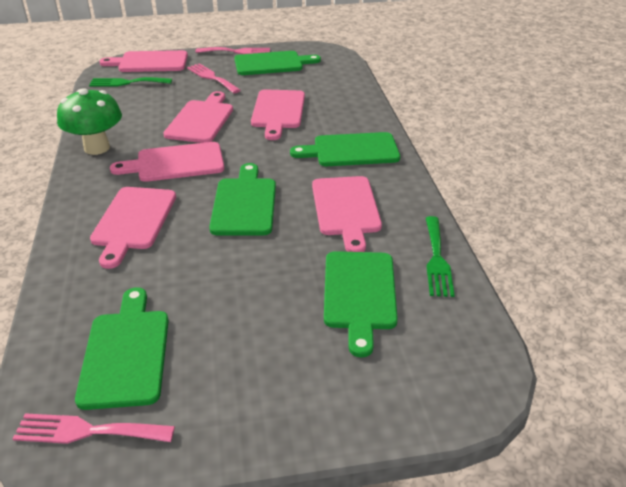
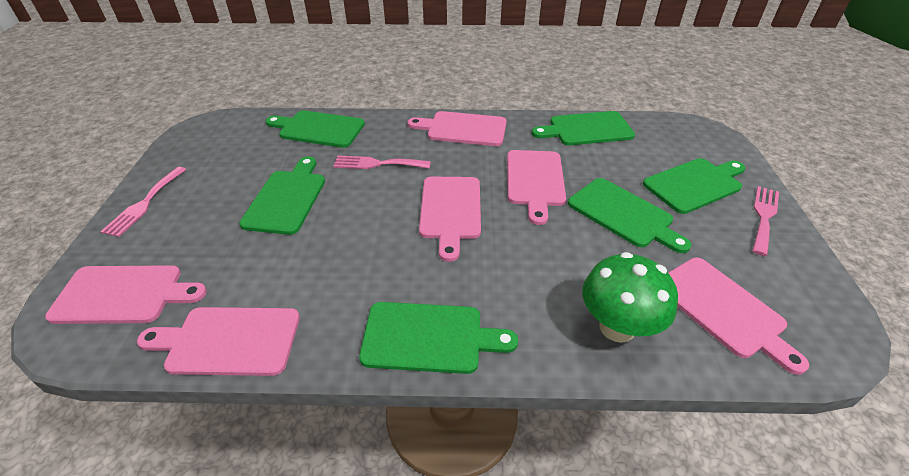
green cutting board: 5 -> 6
green fork: 2 -> 0

